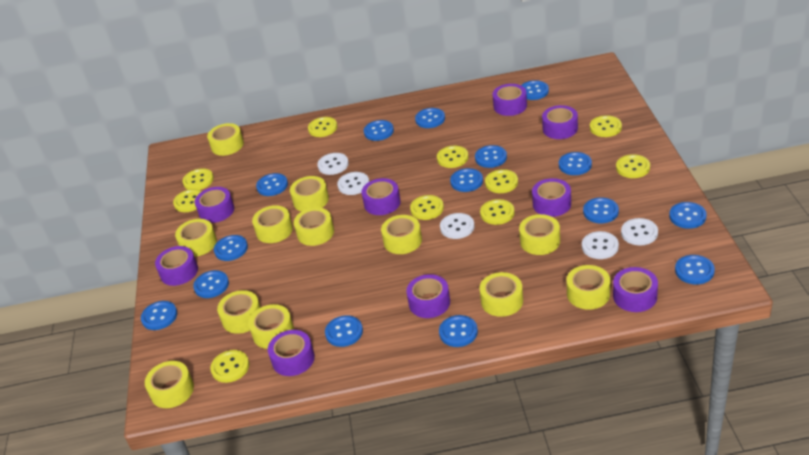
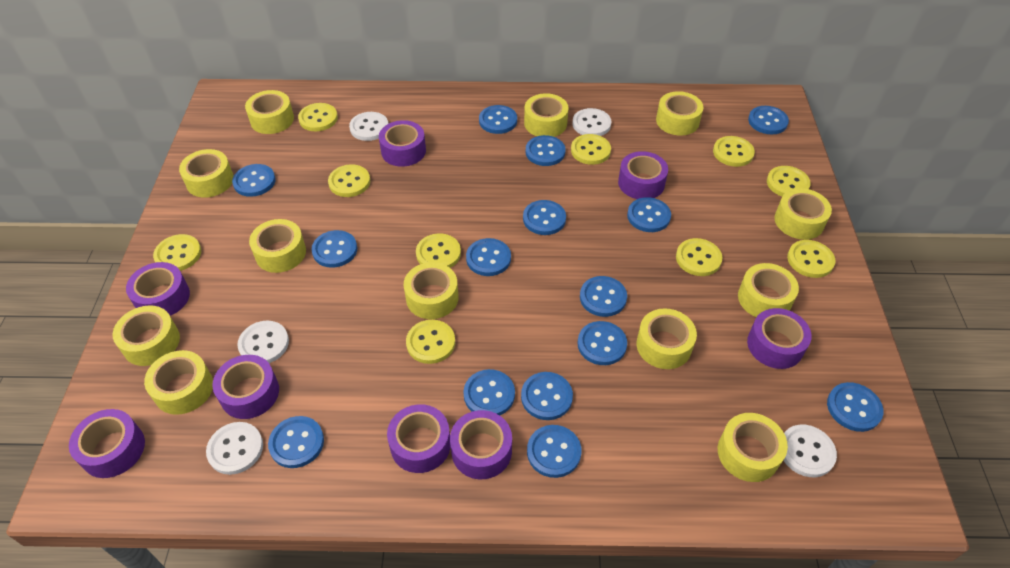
purple tape: 9 -> 8

